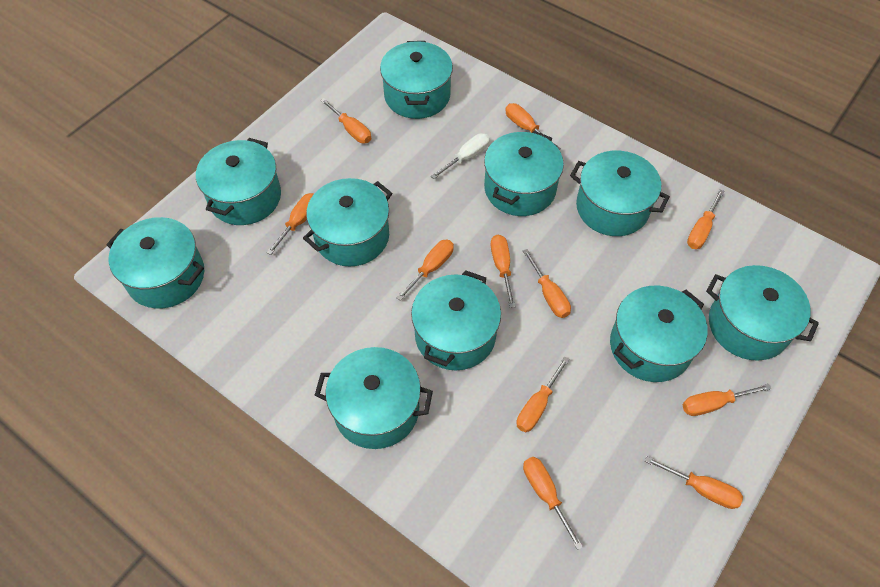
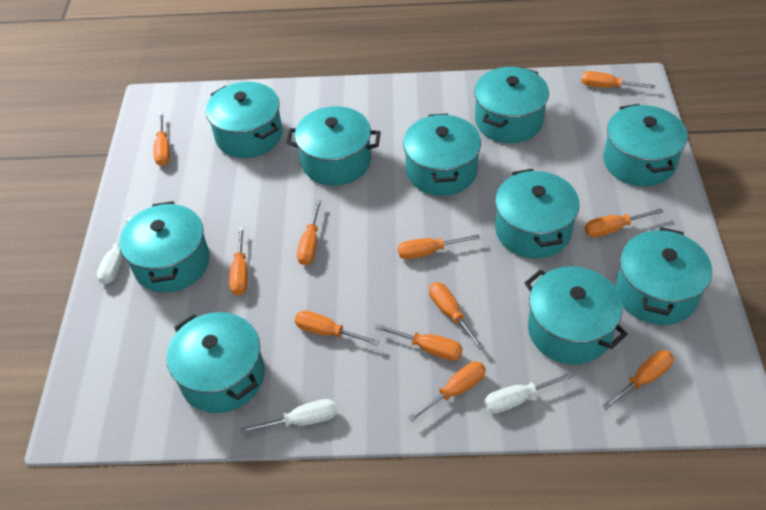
white screwdriver: 1 -> 3

